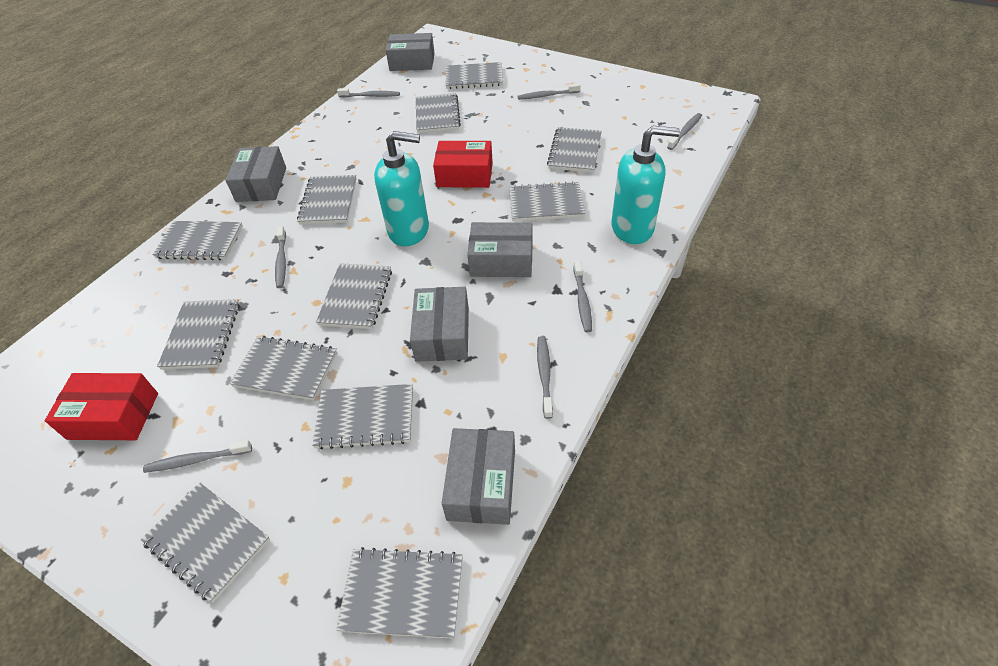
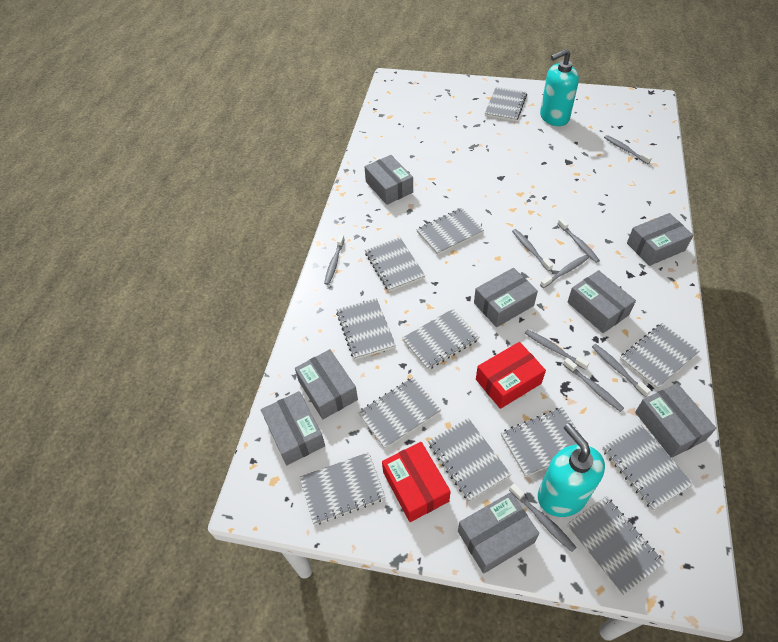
grey box: 5 -> 8
grey toothbrush: 7 -> 9

